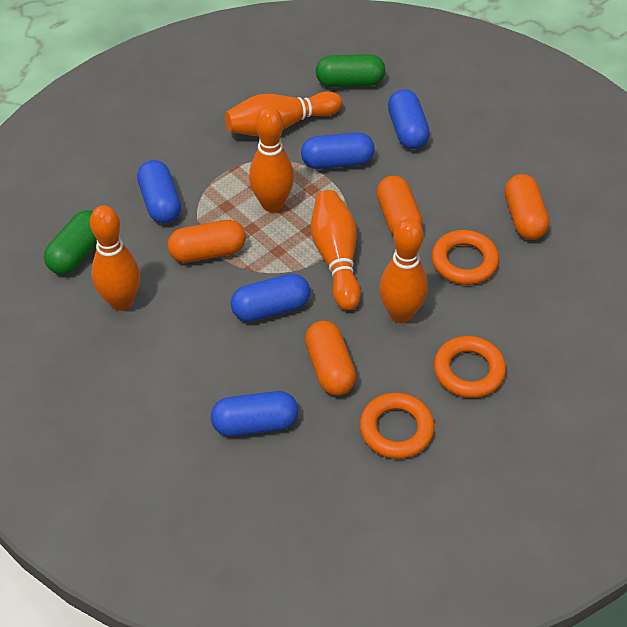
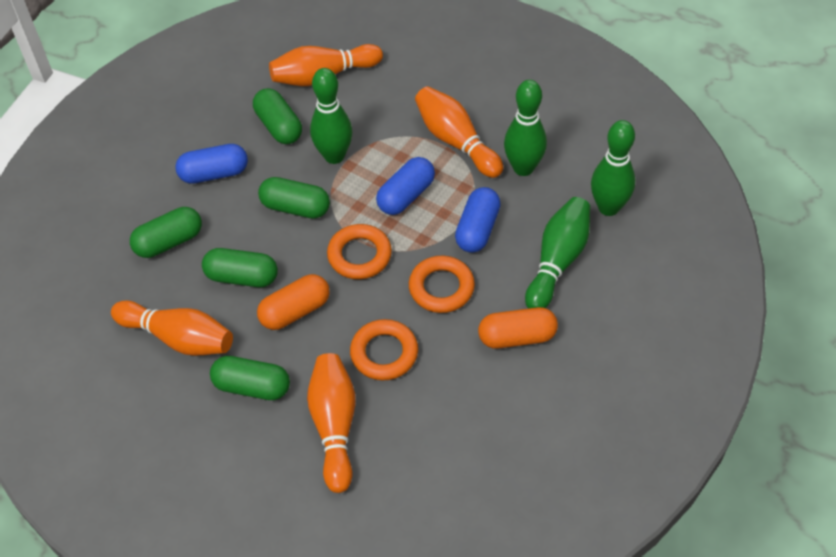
blue capsule: 5 -> 3
green bowling pin: 0 -> 4
green capsule: 2 -> 5
orange bowling pin: 5 -> 4
orange capsule: 4 -> 2

